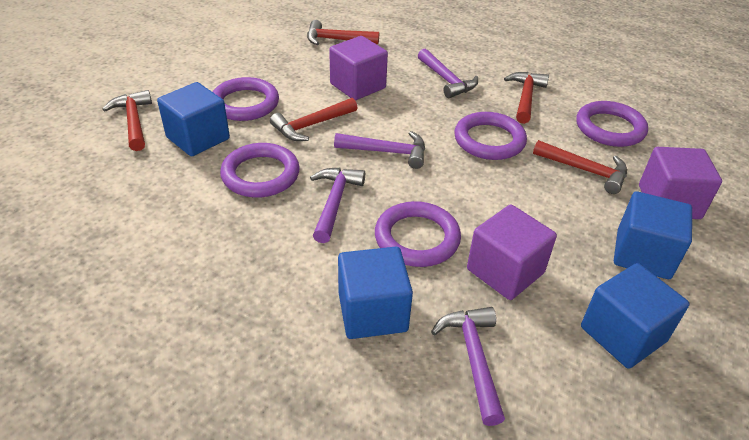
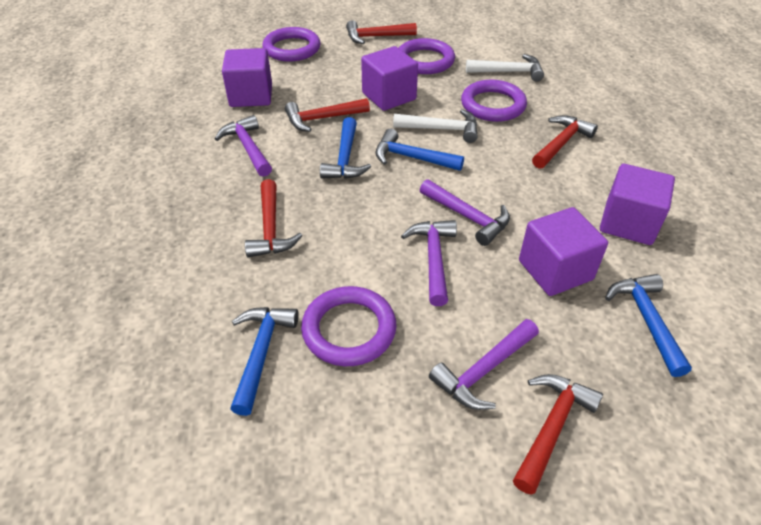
blue cube: 4 -> 0
blue hammer: 0 -> 4
purple cube: 3 -> 4
purple ring: 5 -> 4
white hammer: 0 -> 2

